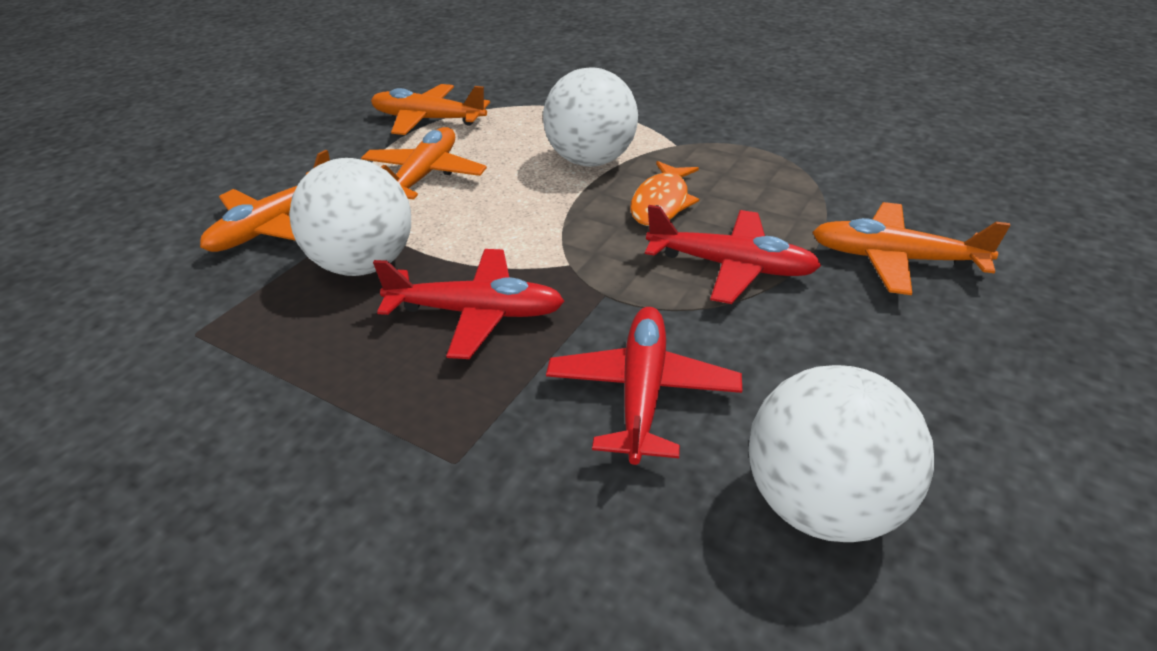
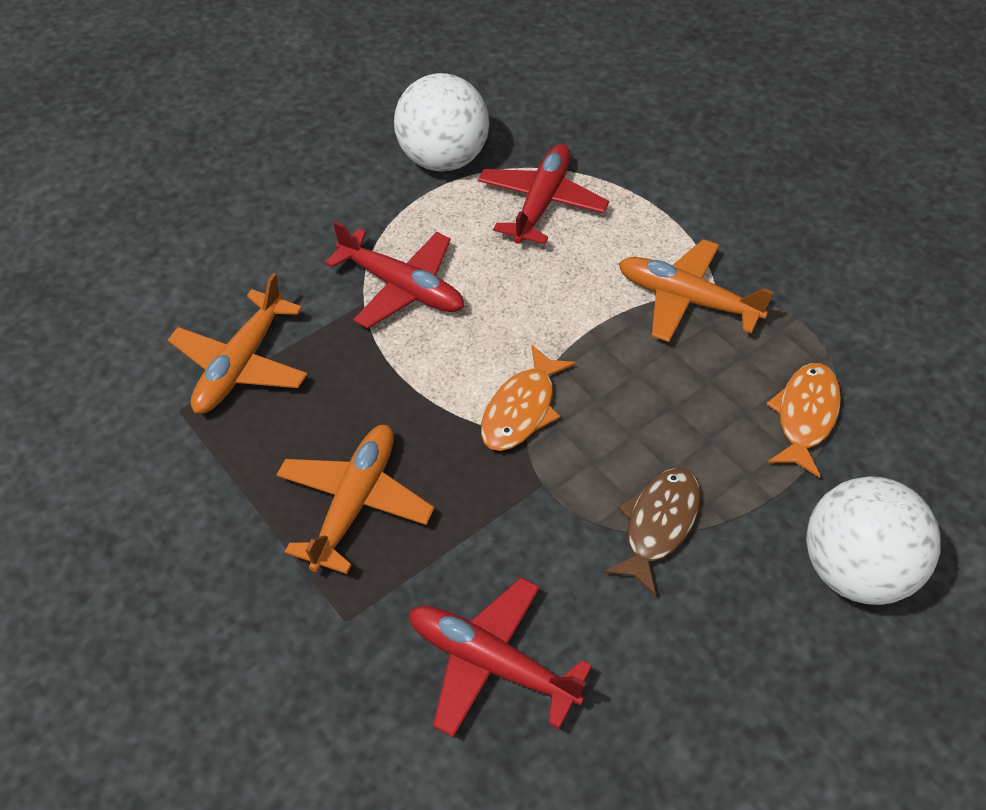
brown fish: 0 -> 1
orange fish: 1 -> 2
orange plane: 4 -> 3
white ball: 3 -> 2

